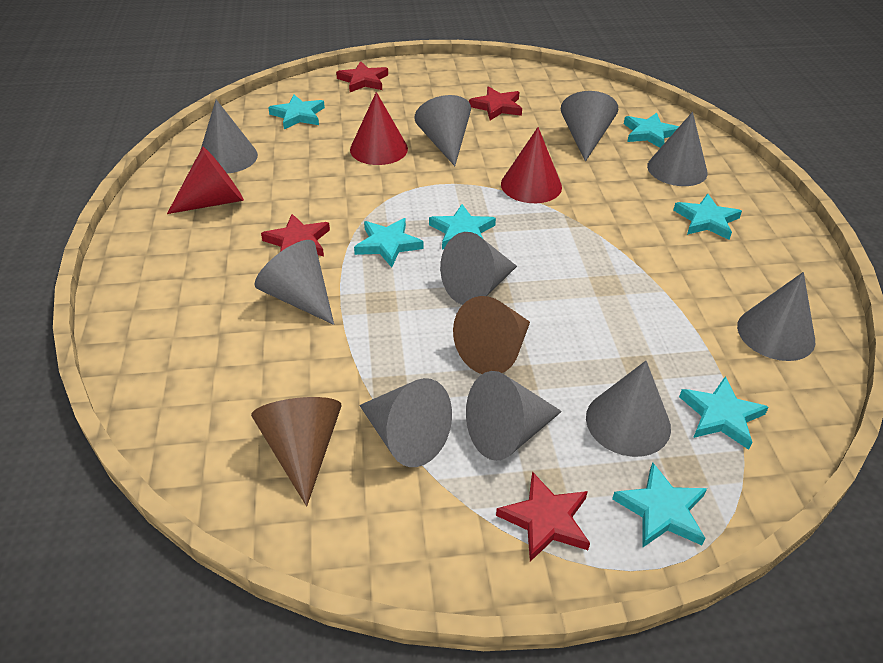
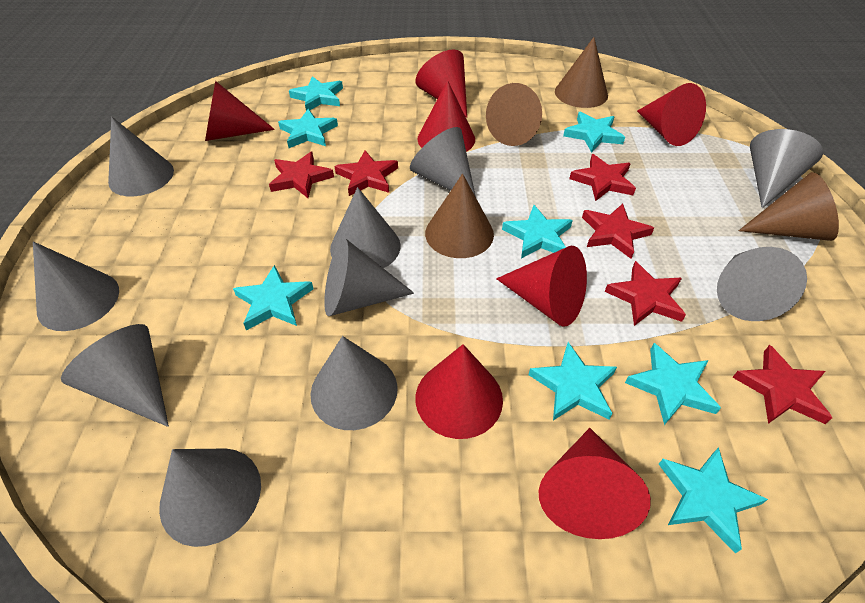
brown cone: 2 -> 4
red cone: 3 -> 7
red star: 4 -> 6
turquoise star: 7 -> 8

